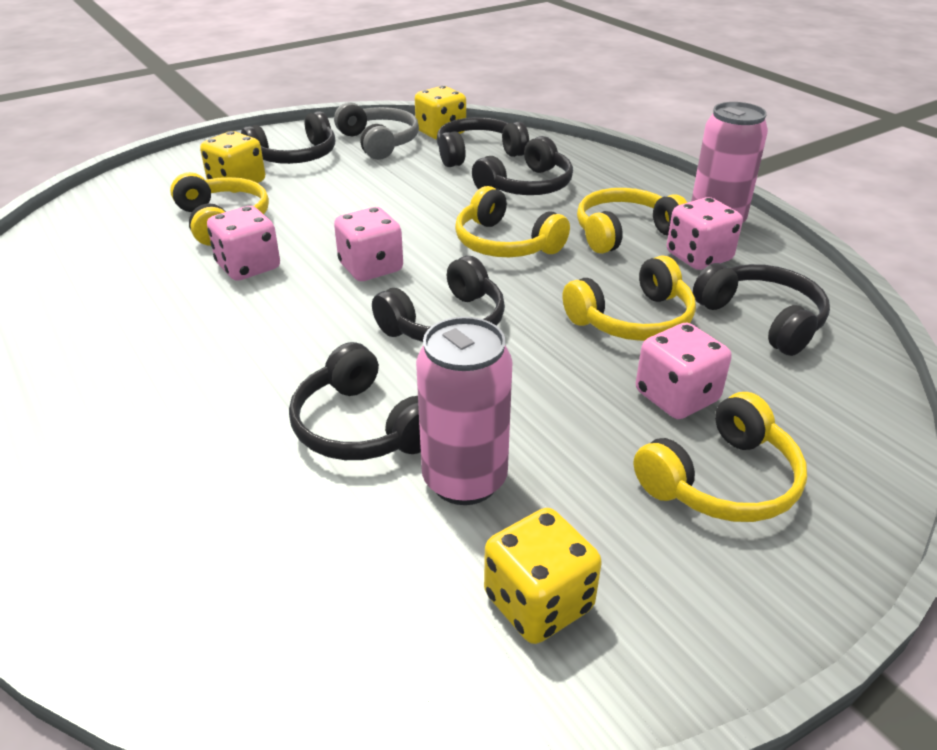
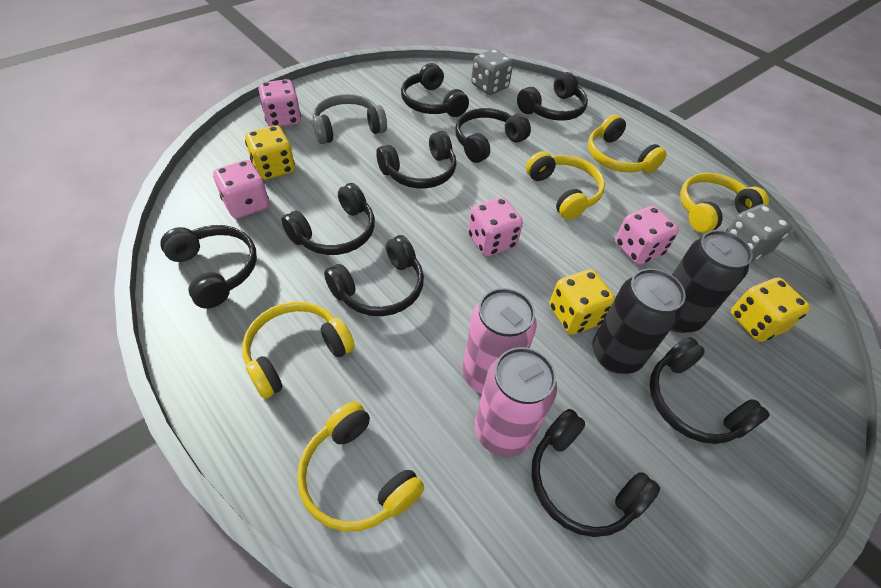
black can: 0 -> 2
black headphones: 6 -> 9
grey dice: 0 -> 2

